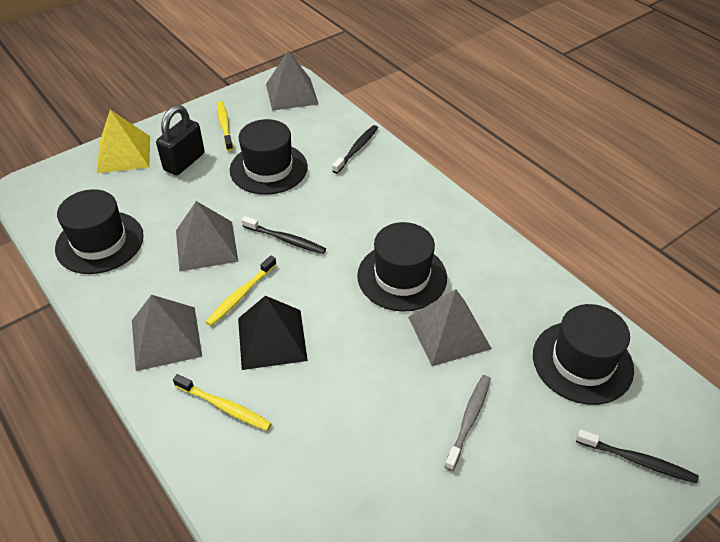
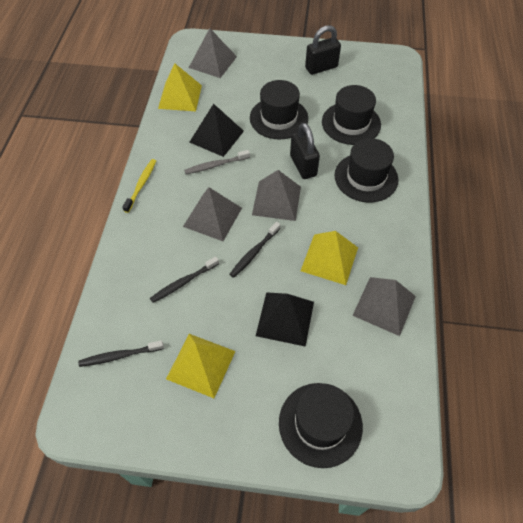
black padlock: 1 -> 2
black pyramid: 1 -> 2
yellow pyramid: 1 -> 3
yellow toothbrush: 3 -> 1

